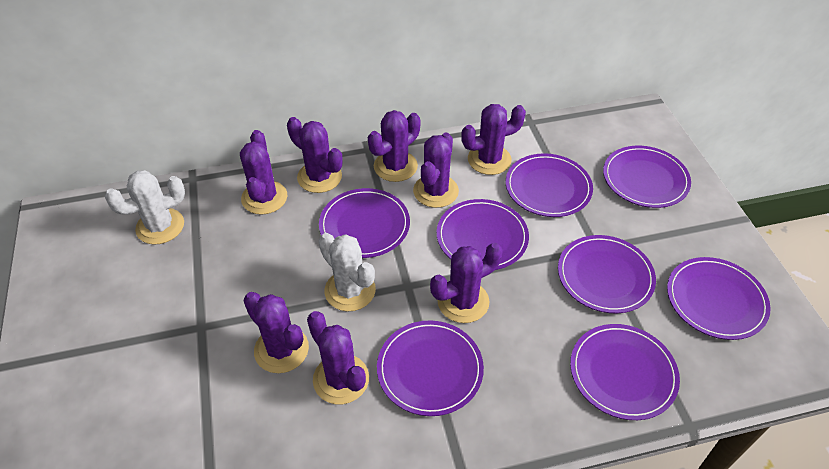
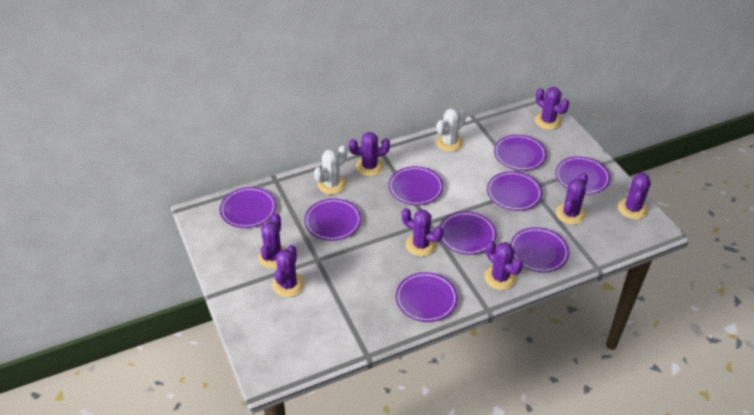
purple plate: 8 -> 9

